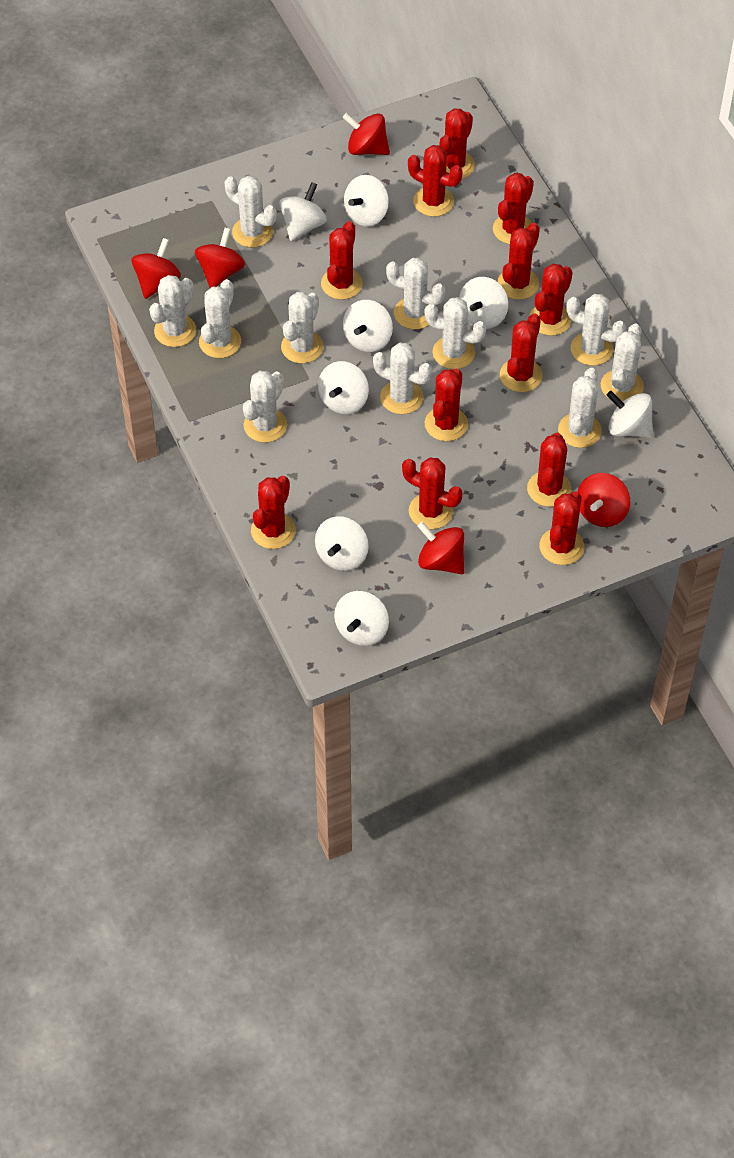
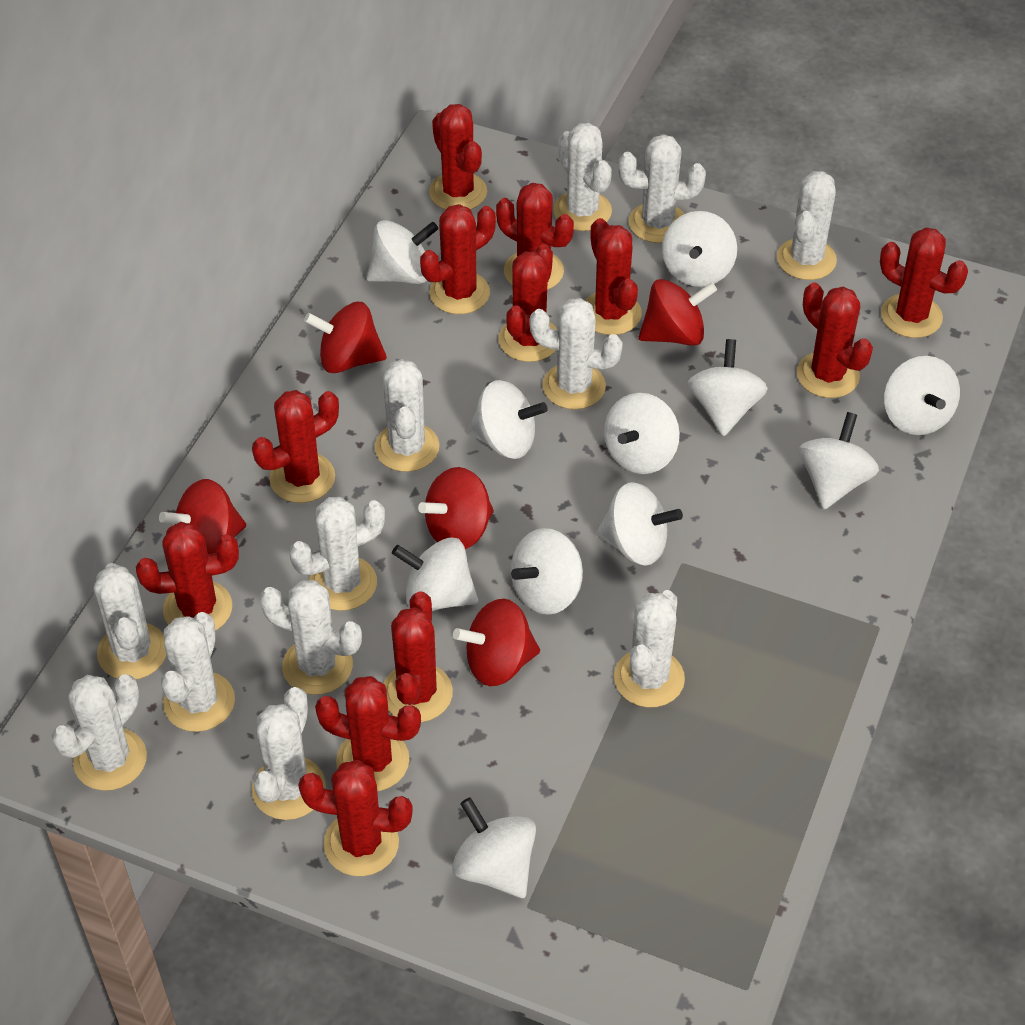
white cactus: 11 -> 12
white spinning top: 8 -> 11

